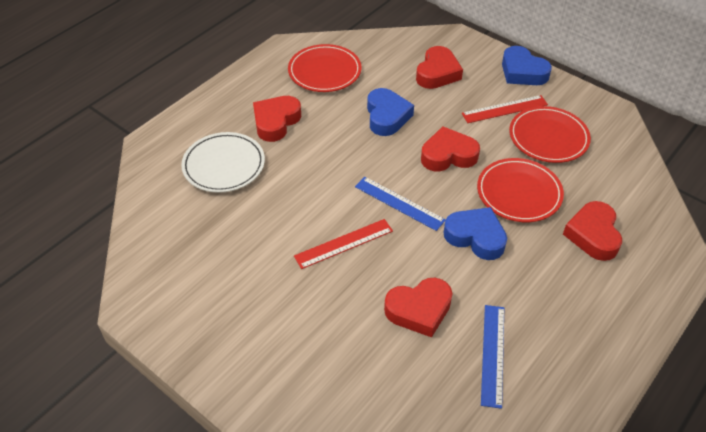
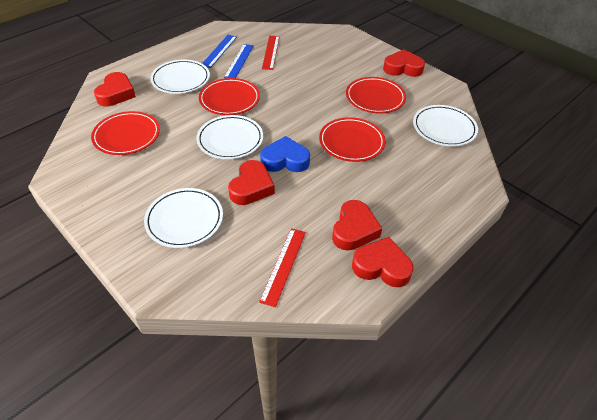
blue heart: 3 -> 1
red plate: 3 -> 4
white plate: 1 -> 4

